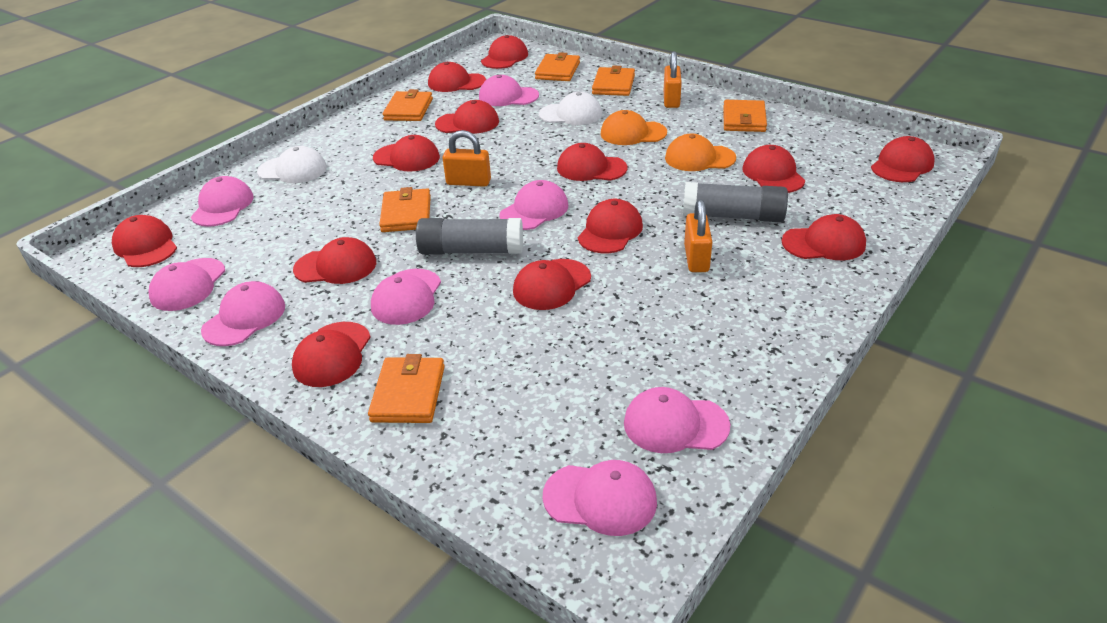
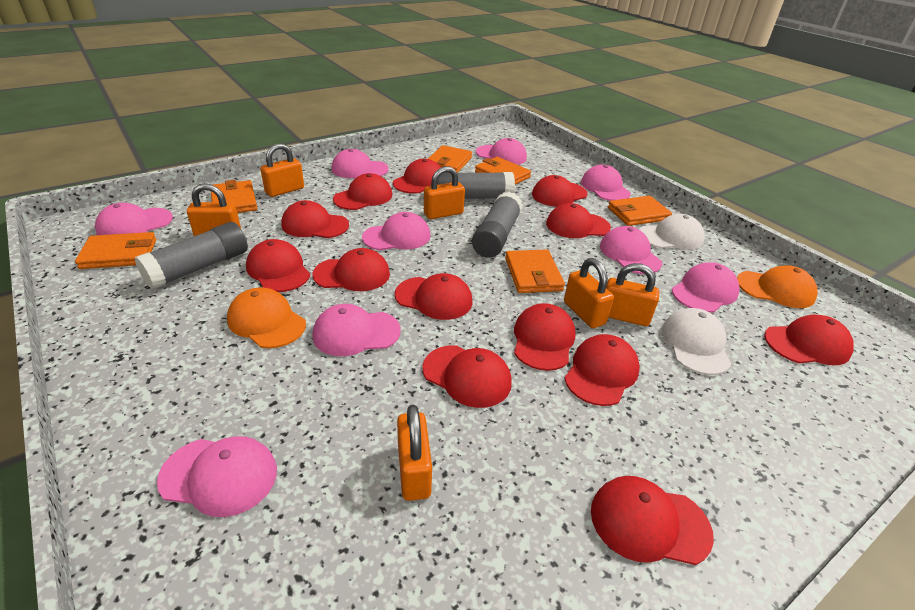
grey glue stick: 2 -> 3
orange padlock: 3 -> 6
pink cap: 8 -> 9

